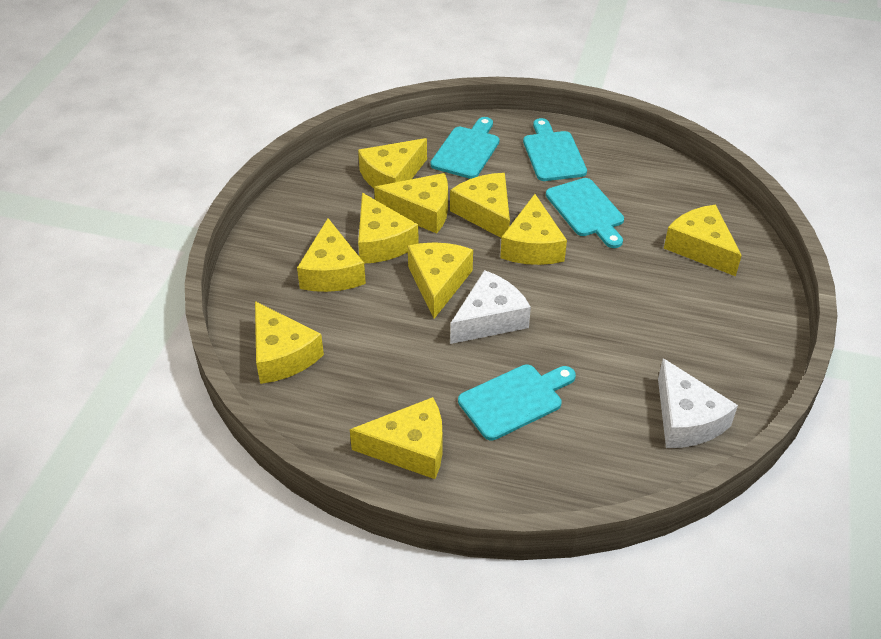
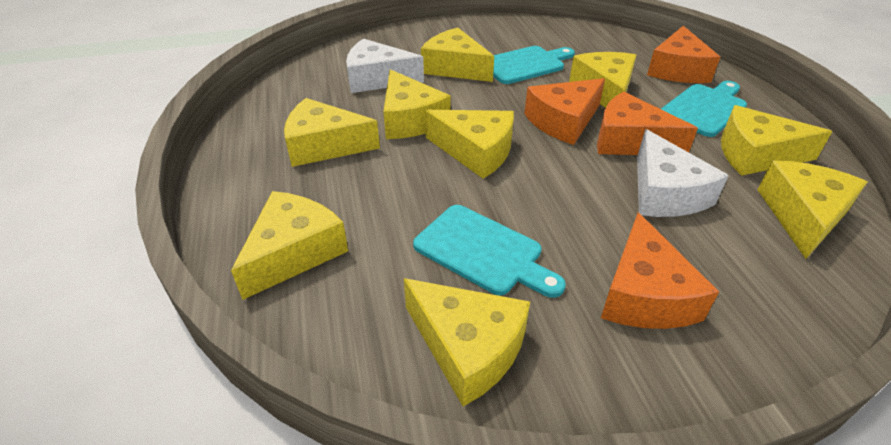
orange cheese: 0 -> 4
turquoise cutting board: 4 -> 3
yellow cheese: 10 -> 9

